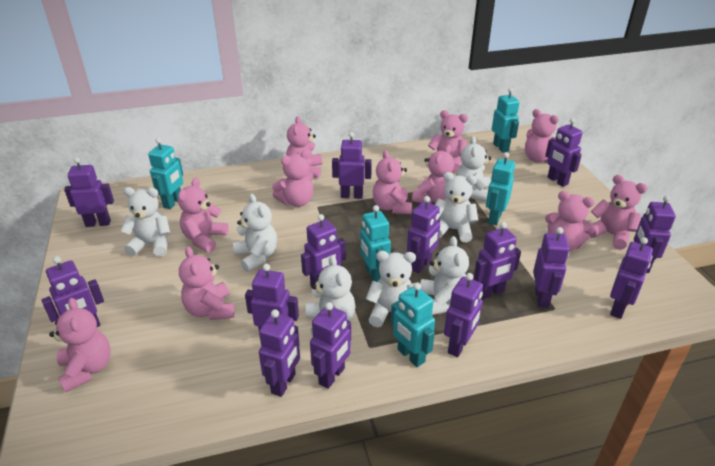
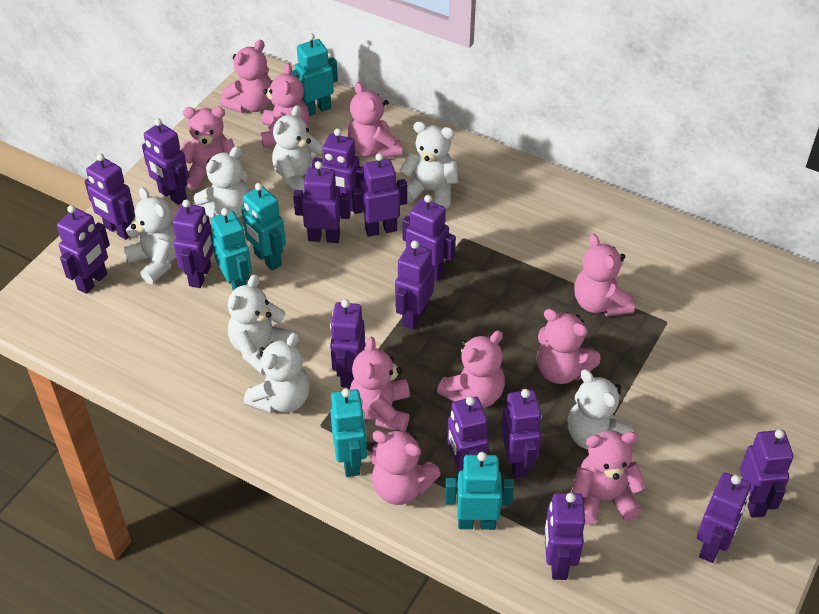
pink teddy bear: 11 -> 10
purple robot: 14 -> 15

